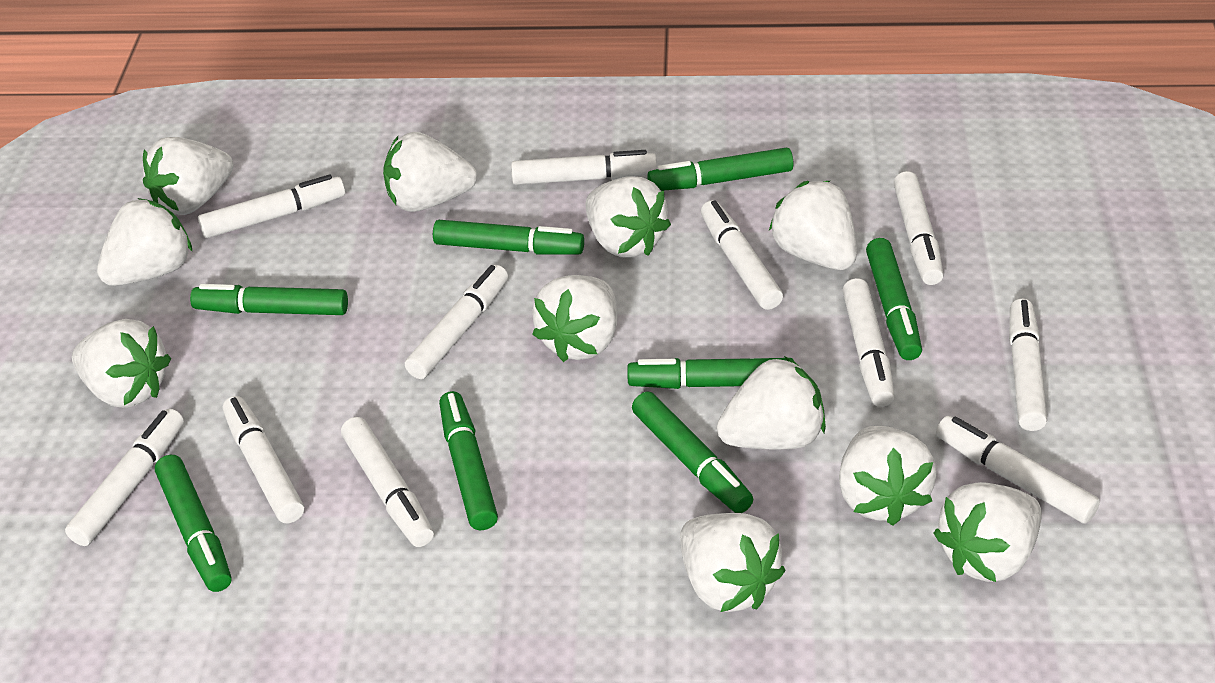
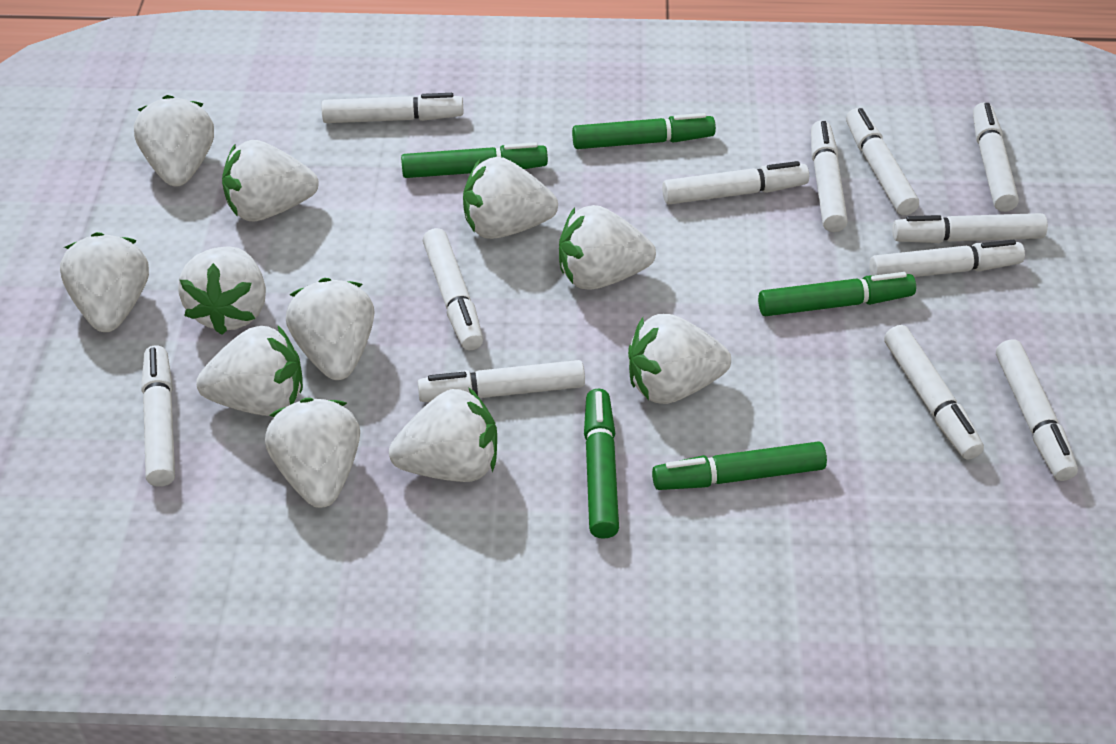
green marker: 8 -> 5
white marker: 11 -> 12

